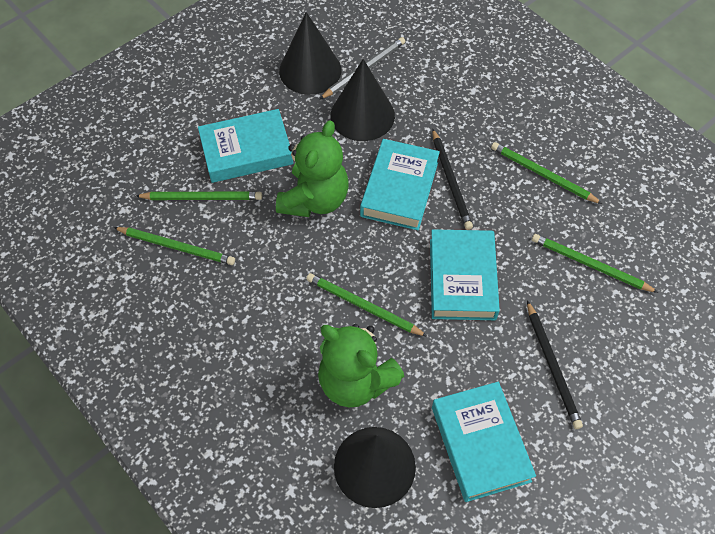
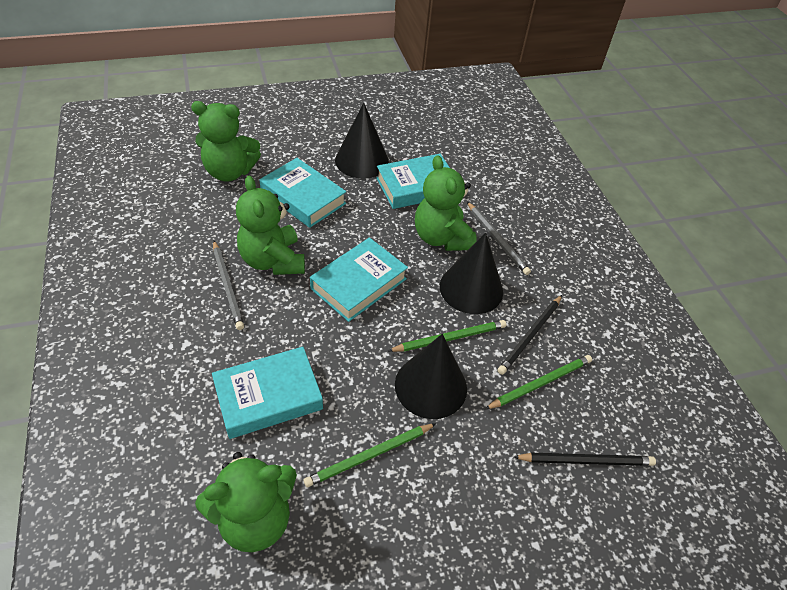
green pencil: 5 -> 3
green teddy bear: 2 -> 4
grey pencil: 1 -> 2

